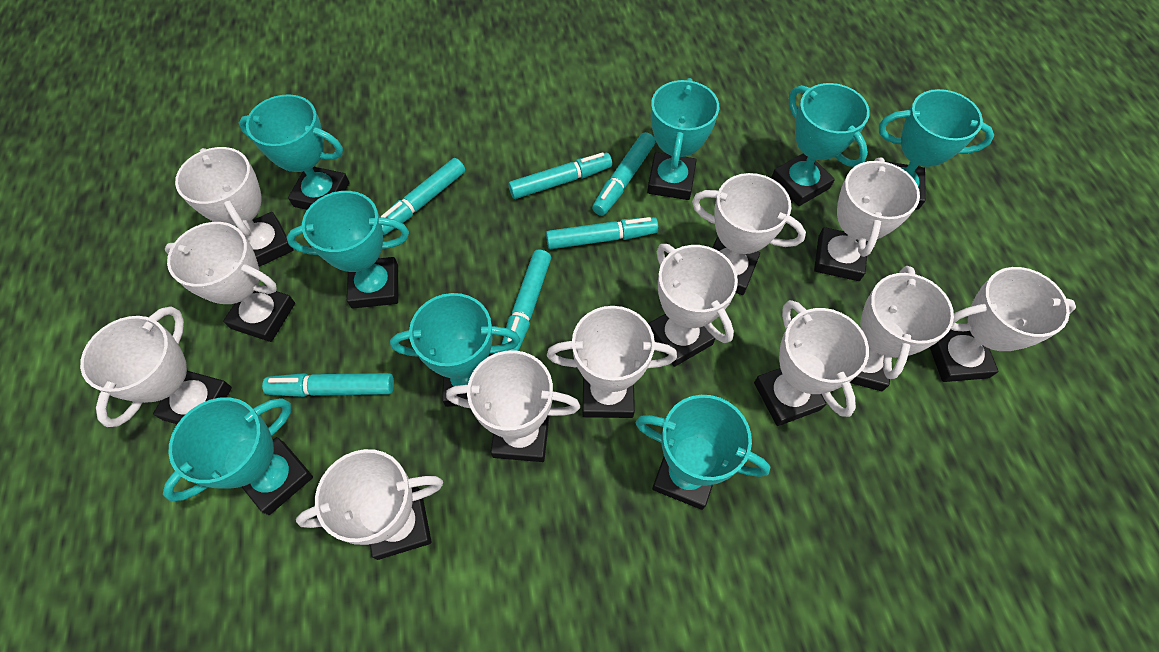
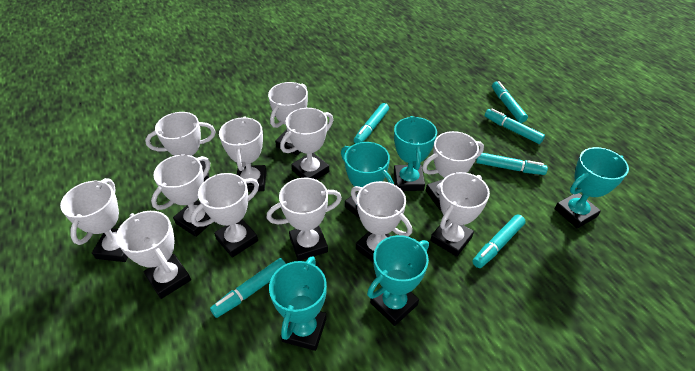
turquoise trophy: 8 -> 5

